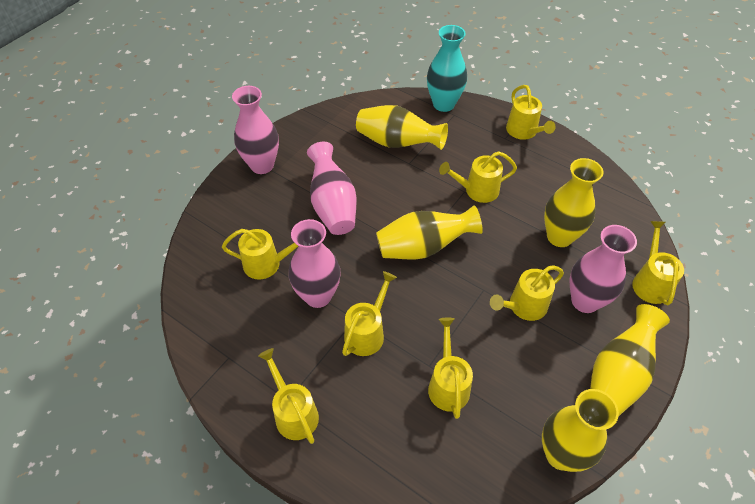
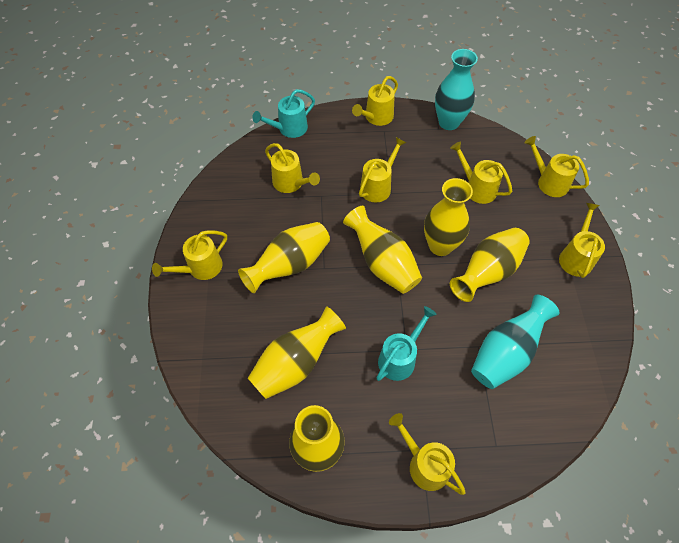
pink vase: 4 -> 0
turquoise vase: 1 -> 2
turquoise watering can: 0 -> 2
yellow vase: 5 -> 6

